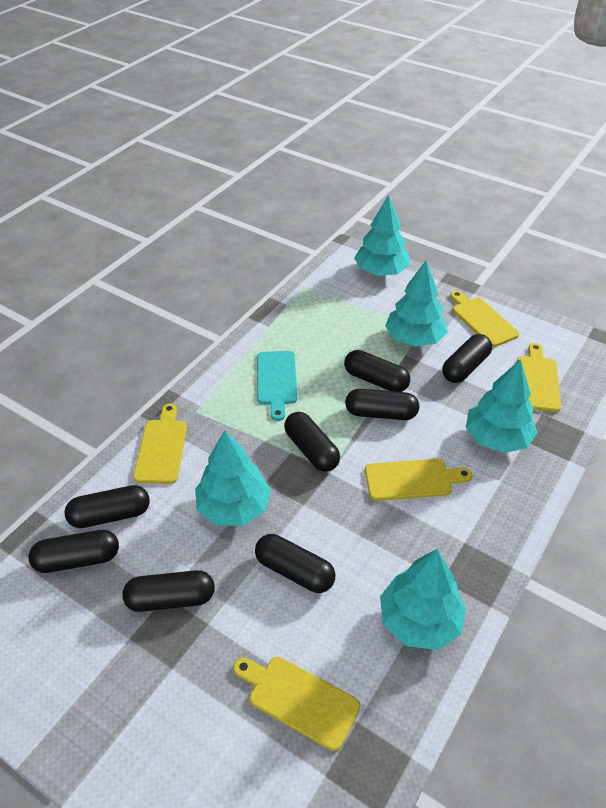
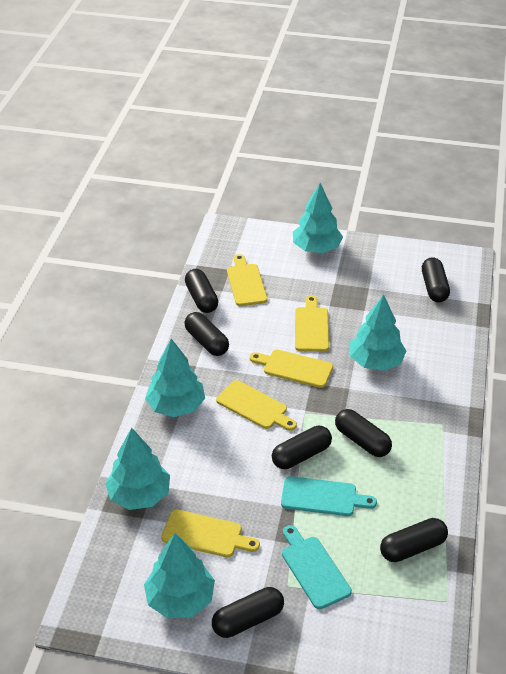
black capsule: 8 -> 7
turquoise cutting board: 1 -> 2

